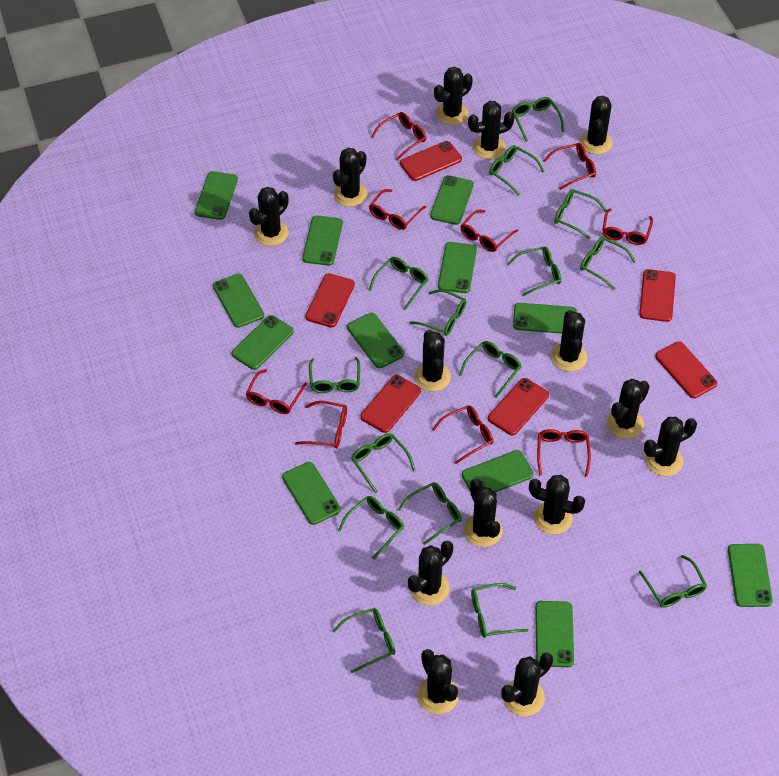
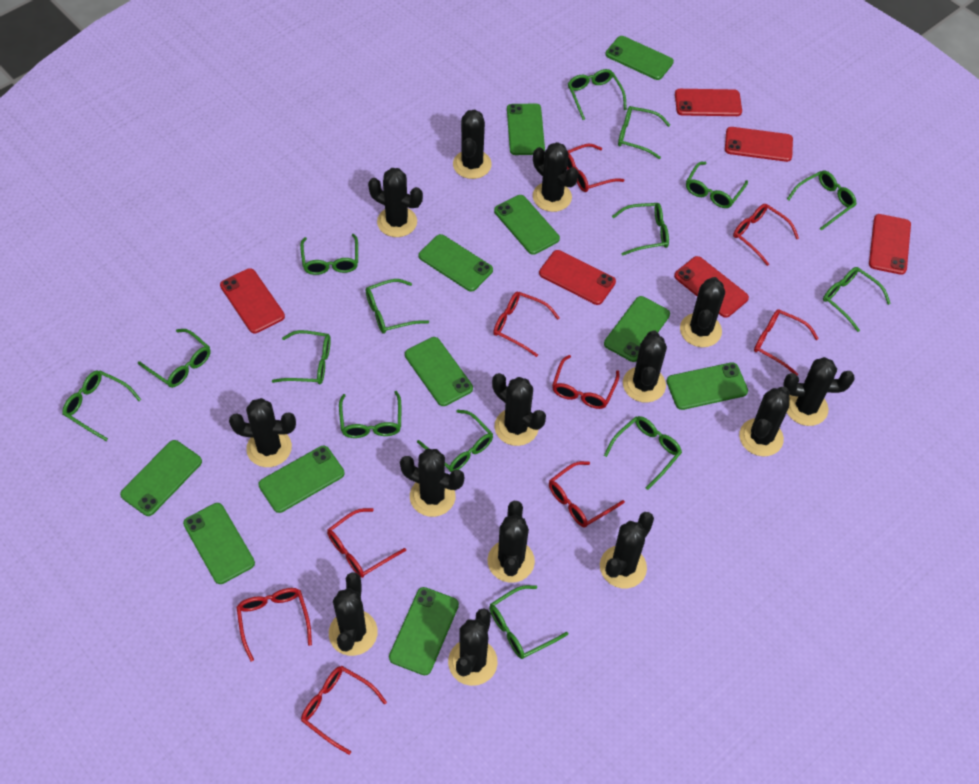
green phone: 12 -> 11

